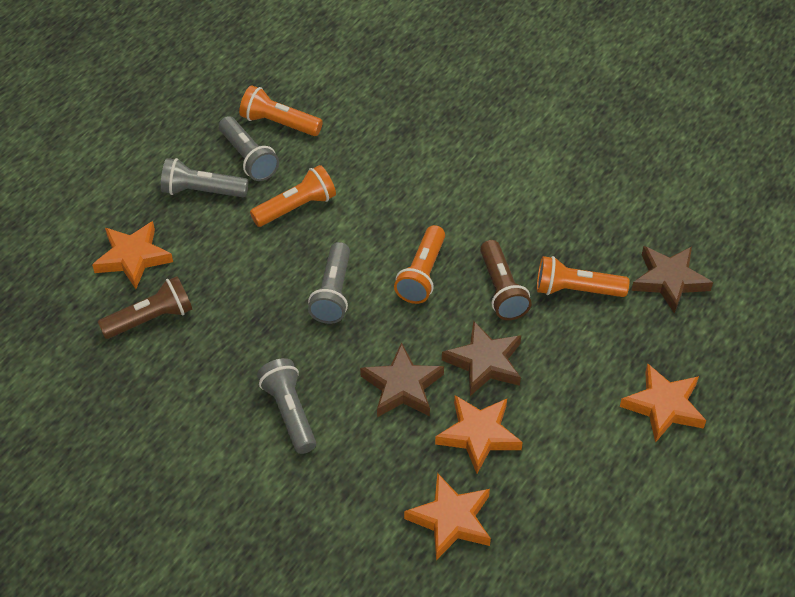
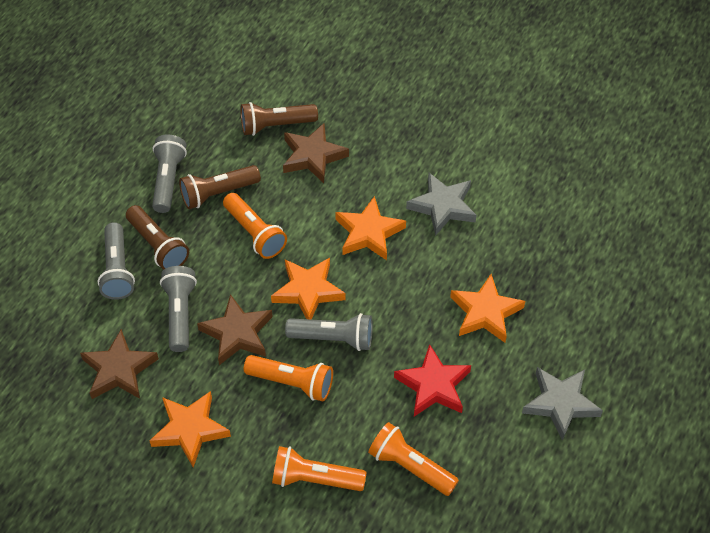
brown flashlight: 2 -> 3
grey star: 0 -> 2
red star: 0 -> 1

